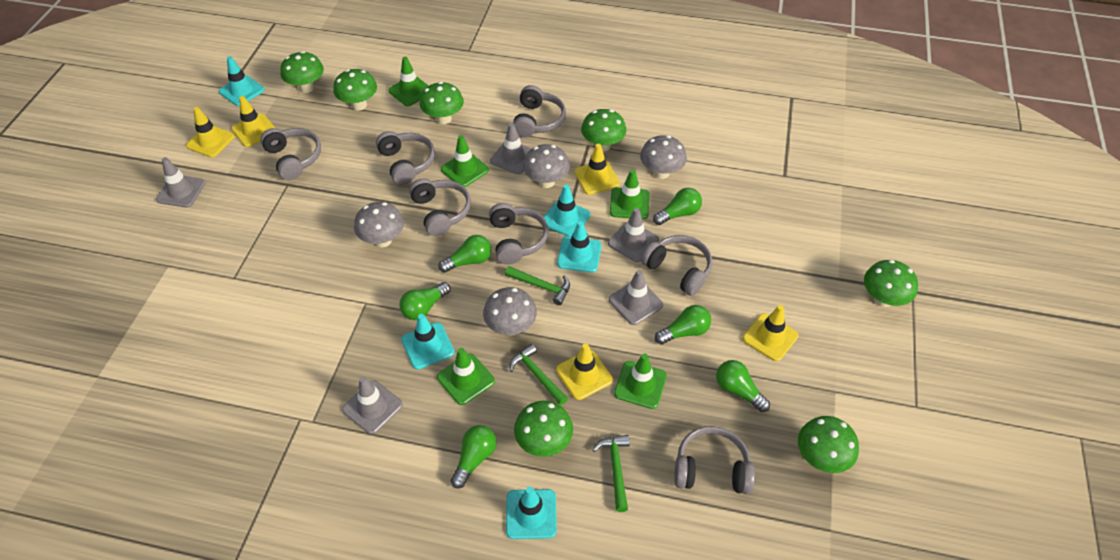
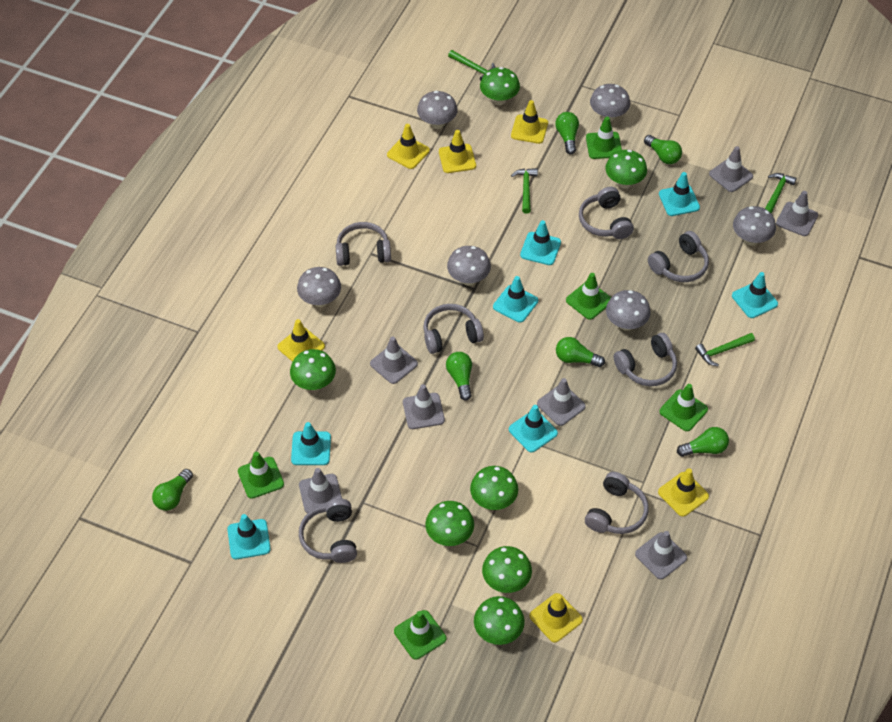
green hammer: 3 -> 4
grey mushroom: 4 -> 6
grey traffic cone: 5 -> 7
turquoise traffic cone: 5 -> 7
yellow traffic cone: 5 -> 6

